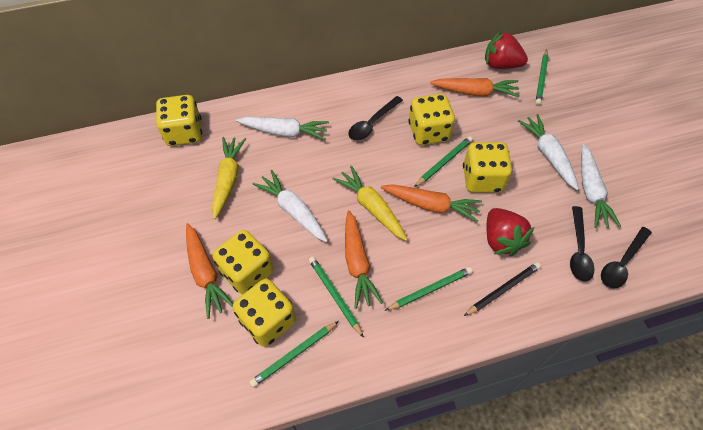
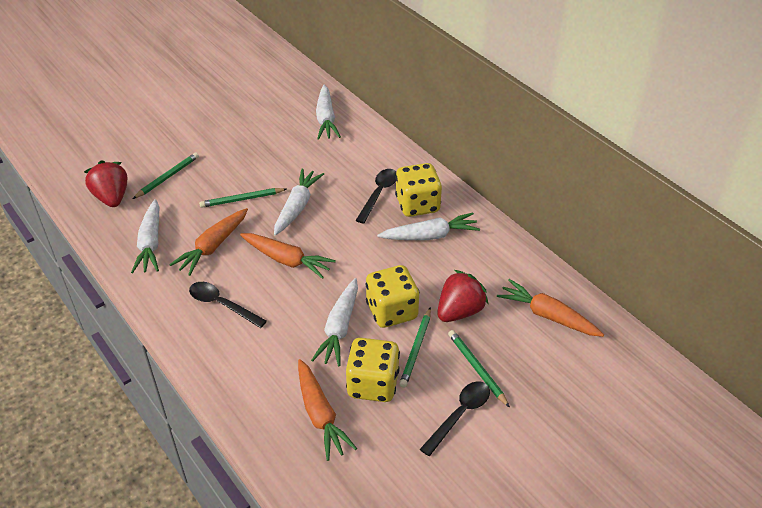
black pencil: 1 -> 0
green pencil: 5 -> 4
white carrot: 4 -> 5
yellow carrot: 2 -> 0
yellow dice: 5 -> 3

